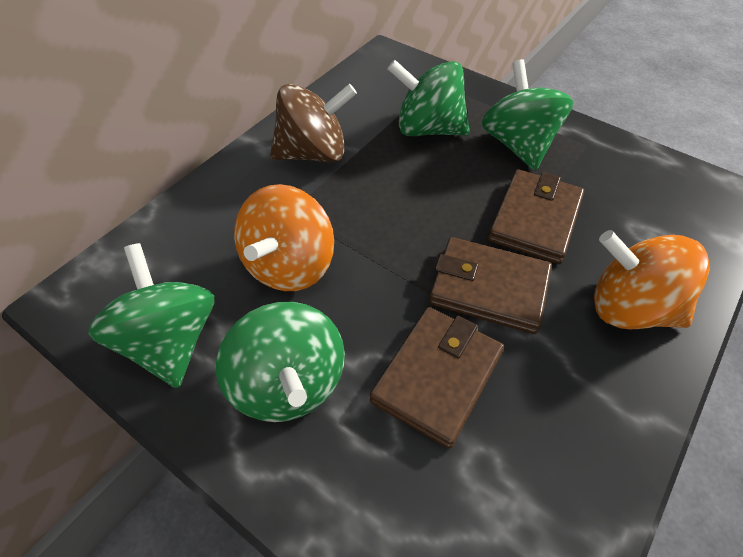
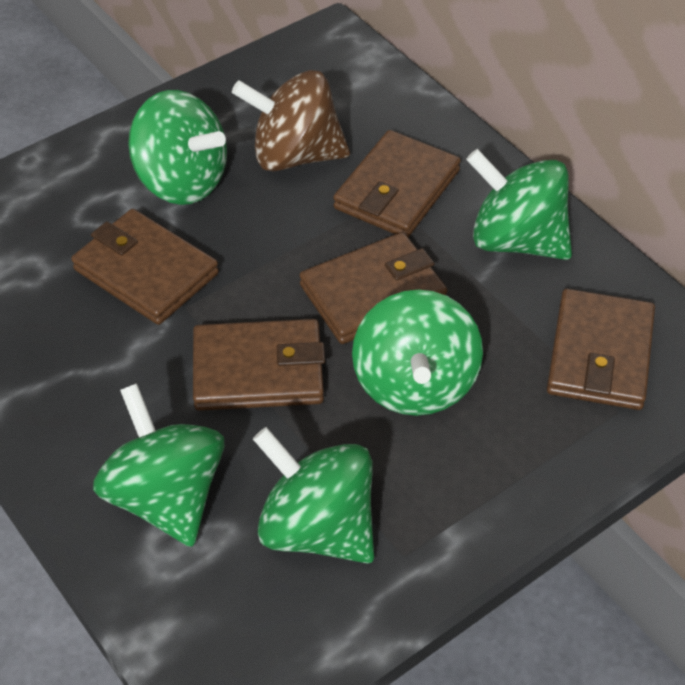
brown wallet: 3 -> 5
green spinning top: 4 -> 5
orange spinning top: 2 -> 0

